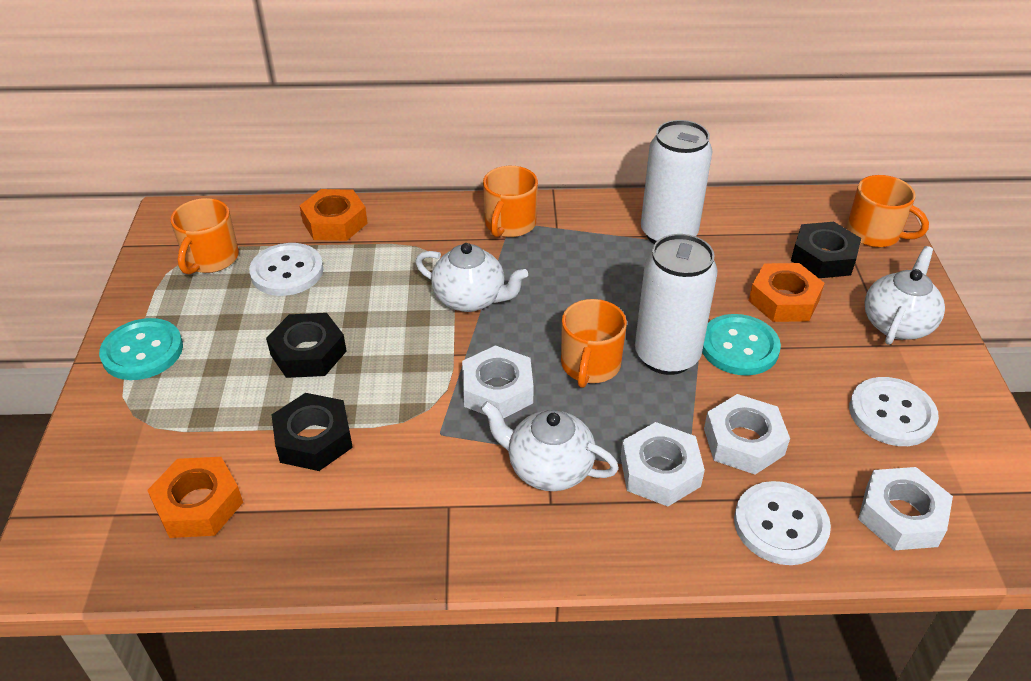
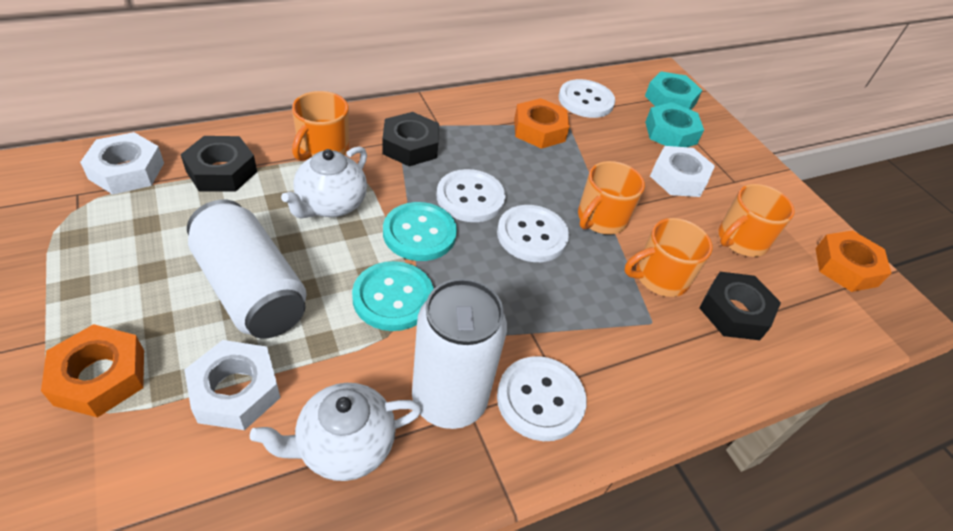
turquoise nut: 0 -> 2
white button: 3 -> 4
white nut: 4 -> 3
white teapot: 3 -> 2

